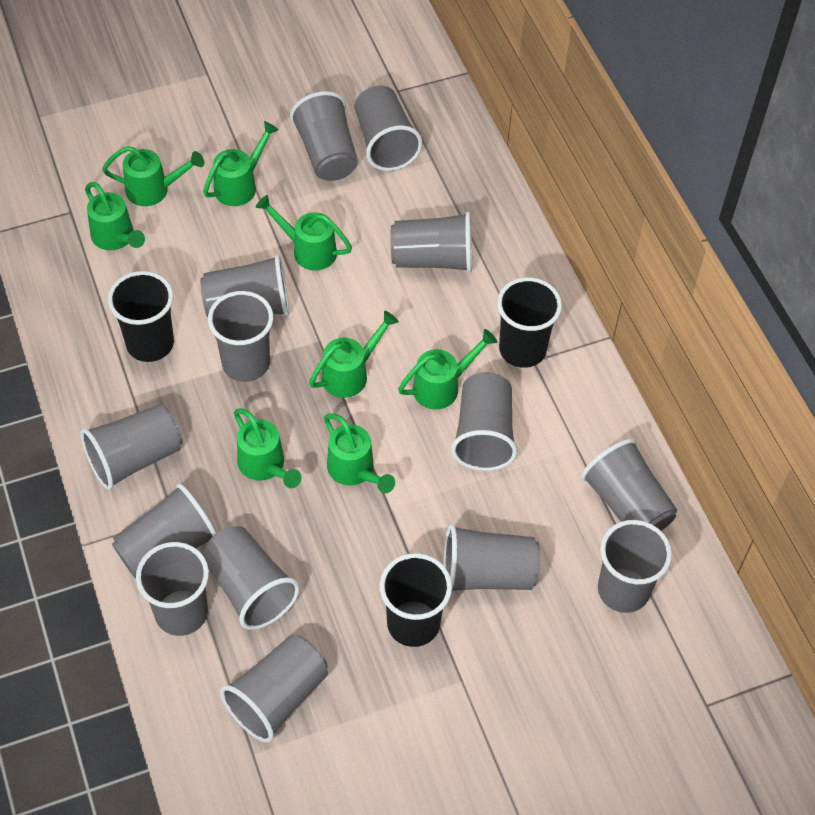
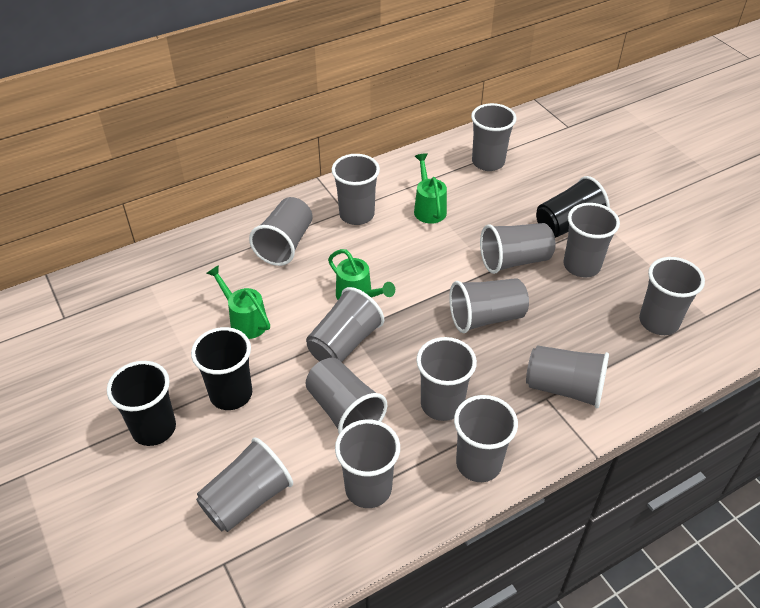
green watering can: 8 -> 3

